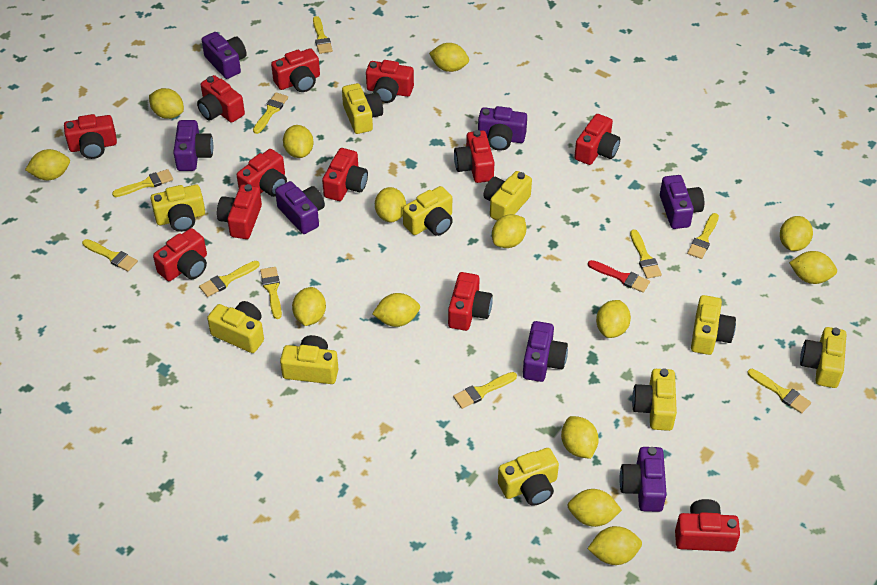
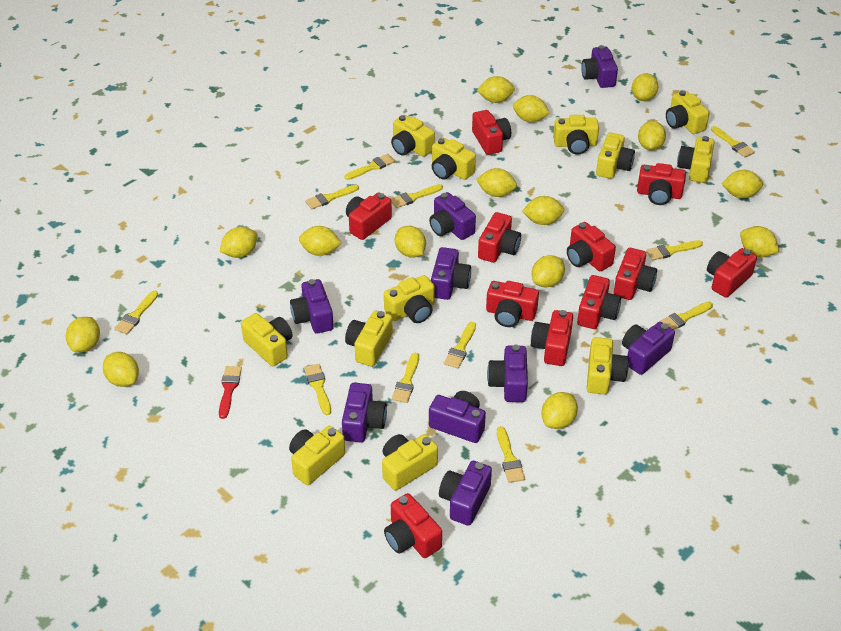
purple camera: 7 -> 9
red camera: 12 -> 11
yellow brush: 10 -> 11
yellow camera: 10 -> 12
yellow lemon: 14 -> 15

